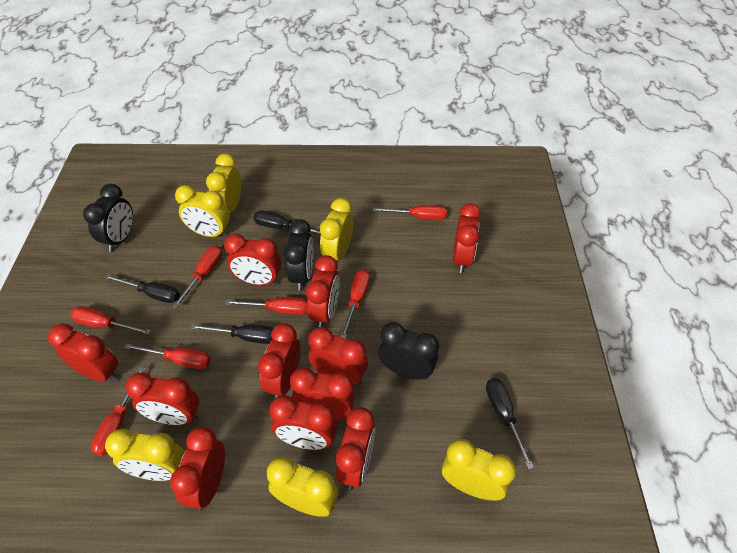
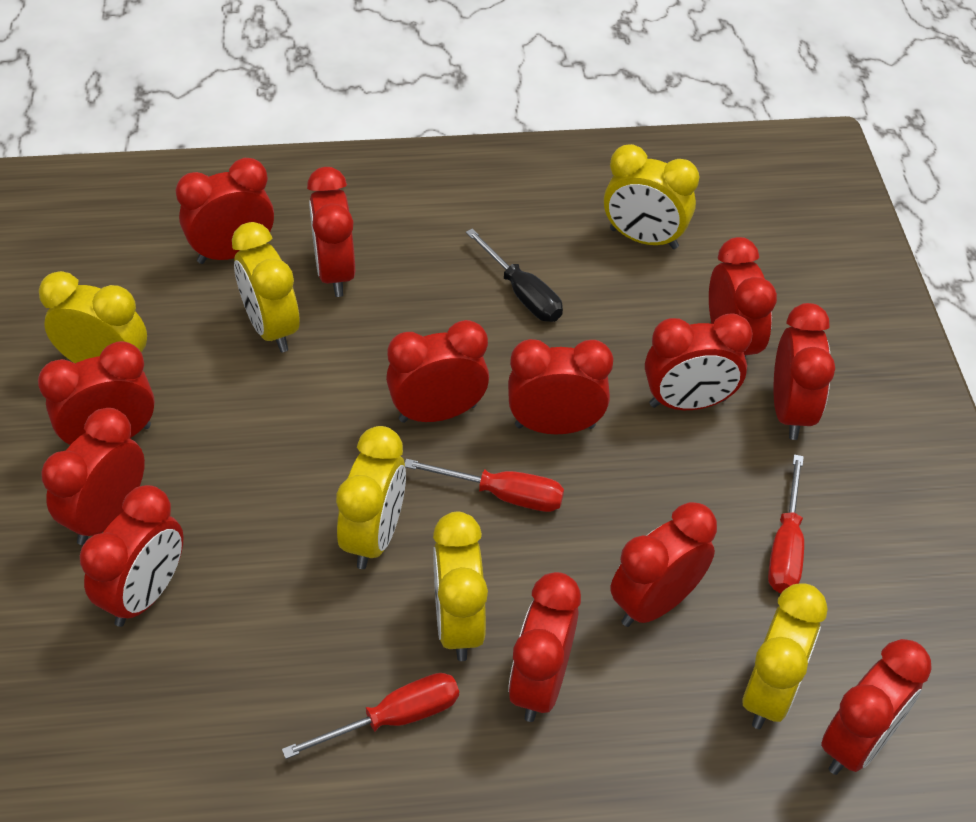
black clock: 3 -> 0
black screwdriver: 4 -> 1
red clock: 11 -> 13
red screwdriver: 7 -> 3

